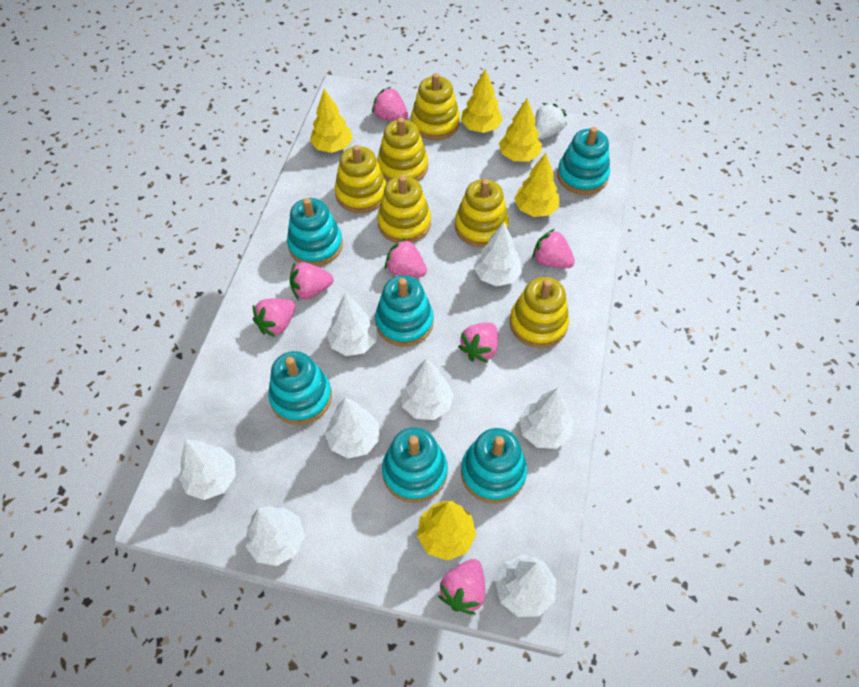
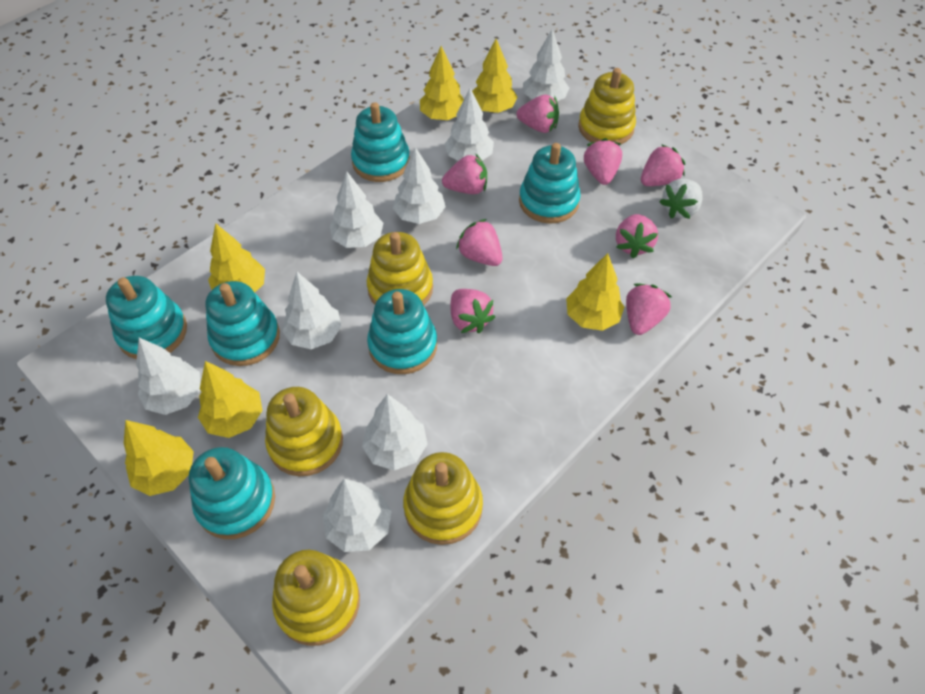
pink strawberry: 7 -> 8
yellow stacking toy: 6 -> 5
yellow tree: 5 -> 6

